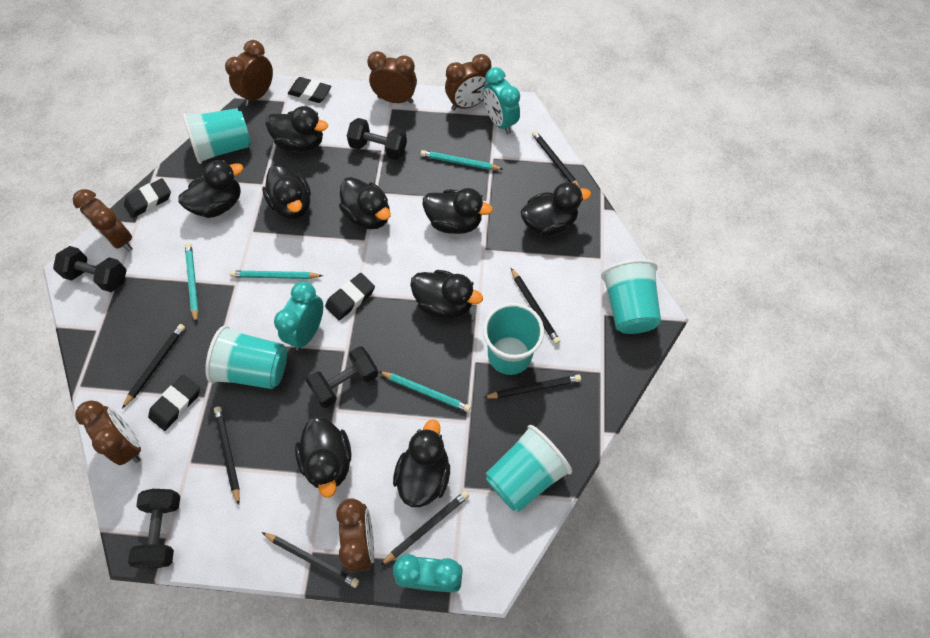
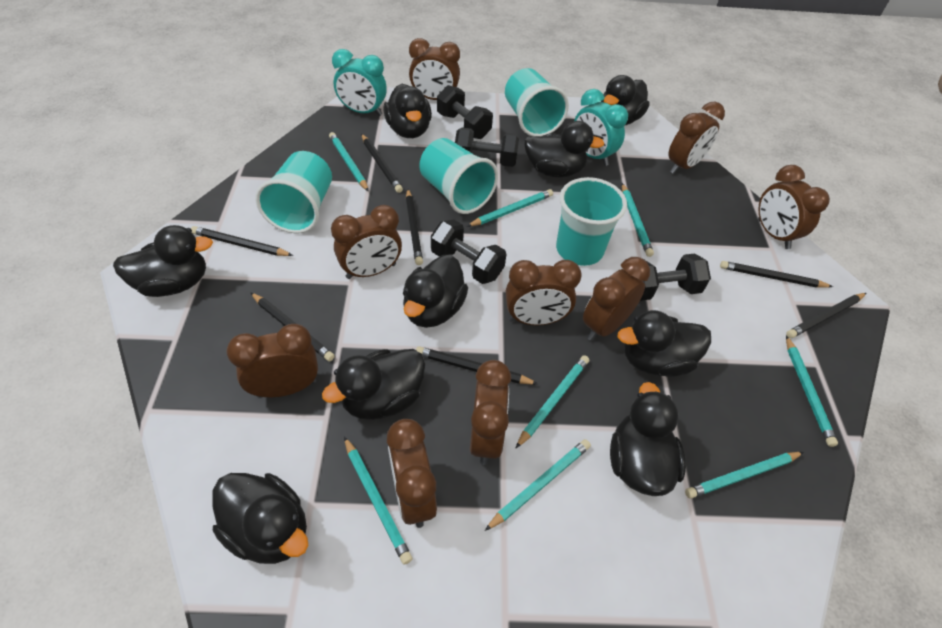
black eraser: 4 -> 0
brown clock: 6 -> 9
turquoise clock: 3 -> 2
turquoise cup: 5 -> 4
turquoise pencil: 4 -> 8

